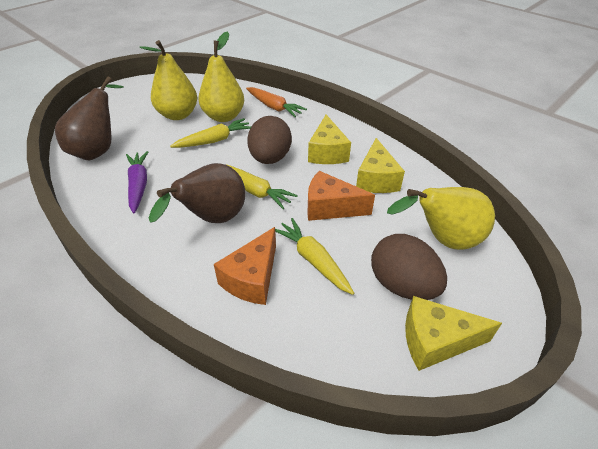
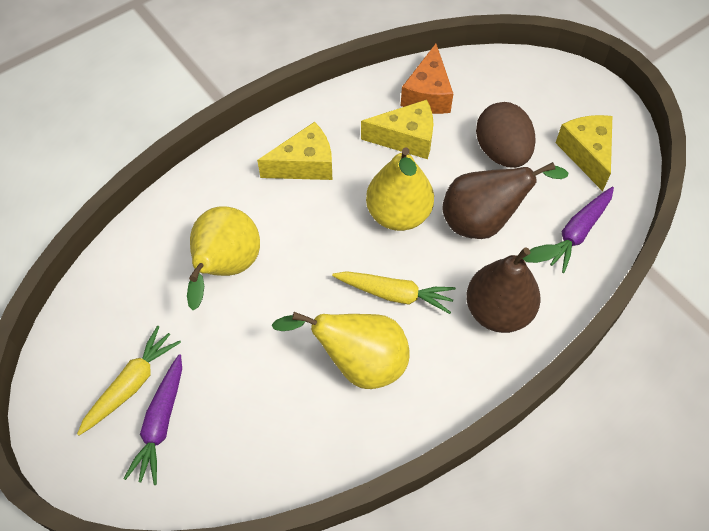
brown egg: 2 -> 1
orange carrot: 1 -> 0
orange cheese: 2 -> 1
purple carrot: 1 -> 2
yellow carrot: 3 -> 2

